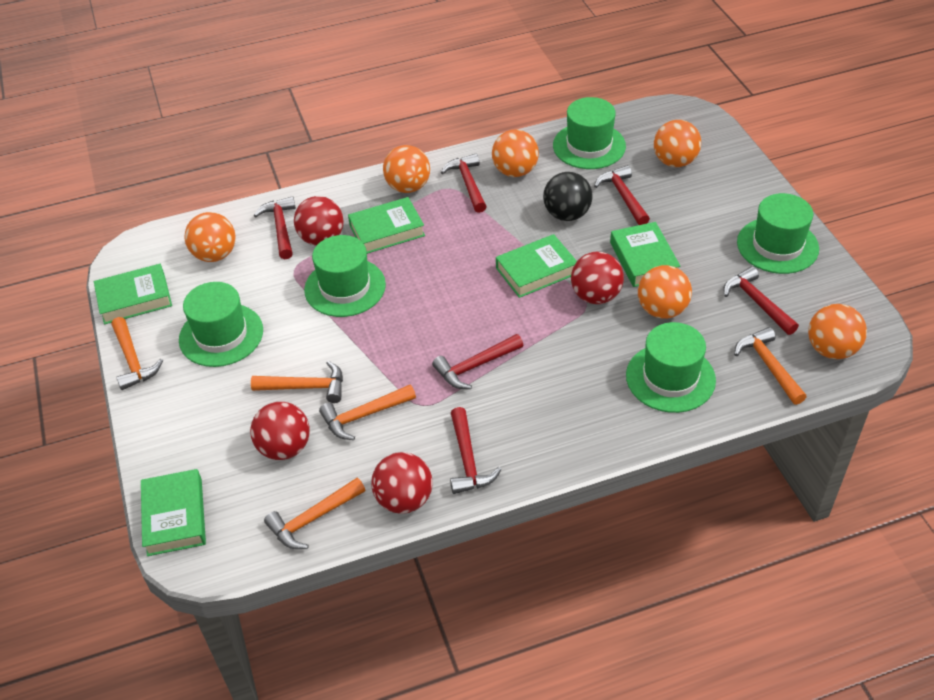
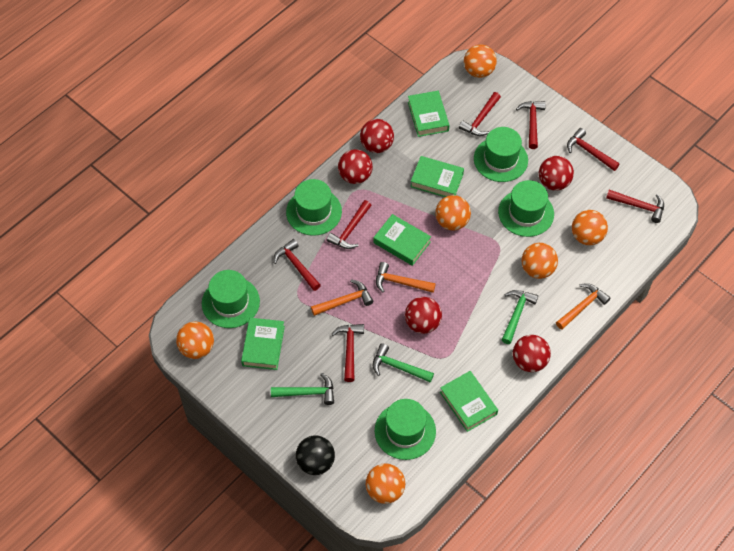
green hammer: 0 -> 3
orange hammer: 5 -> 3
red ball: 4 -> 5
red hammer: 6 -> 7

